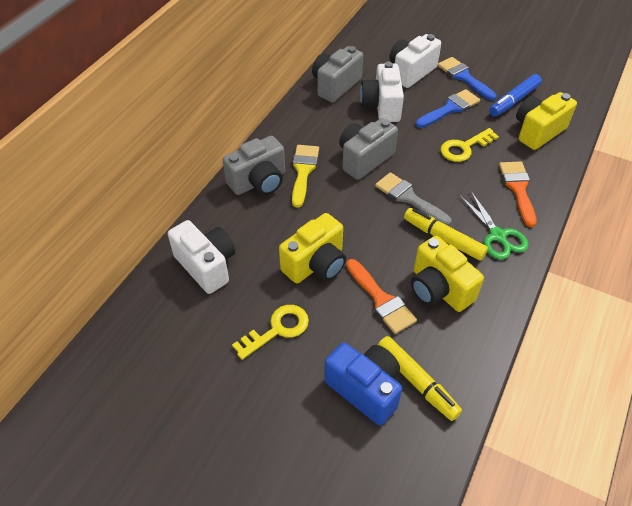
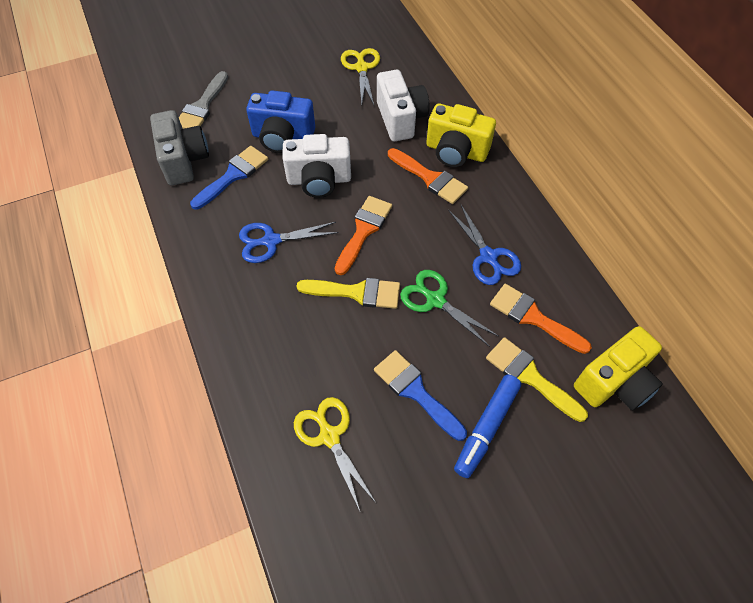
blue scissors: 0 -> 2
grey camera: 3 -> 1
orange brush: 2 -> 3
white camera: 3 -> 2
yellow brush: 1 -> 2
yellow camera: 3 -> 2
yellow key: 2 -> 0
yellow marker: 2 -> 0
yellow scissors: 0 -> 2

